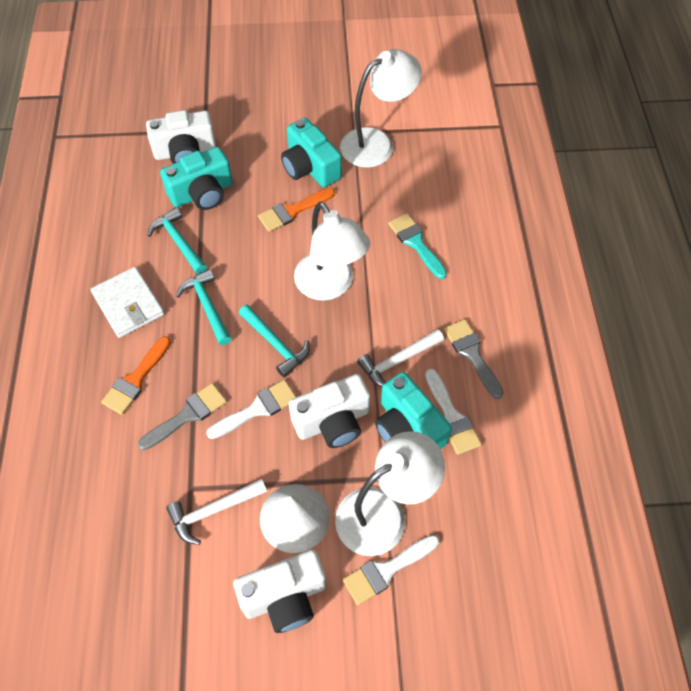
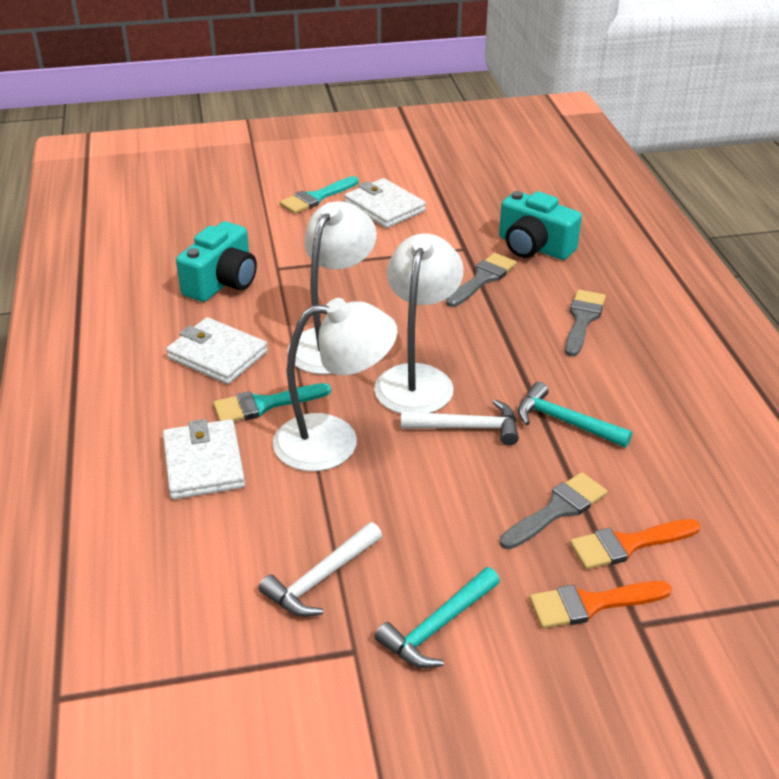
grey brush: 2 -> 3
turquoise brush: 1 -> 2
turquoise camera: 3 -> 2
turquoise hammer: 3 -> 2
white brush: 3 -> 0
white camera: 3 -> 0
white cone: 1 -> 0
white wallet: 1 -> 3

